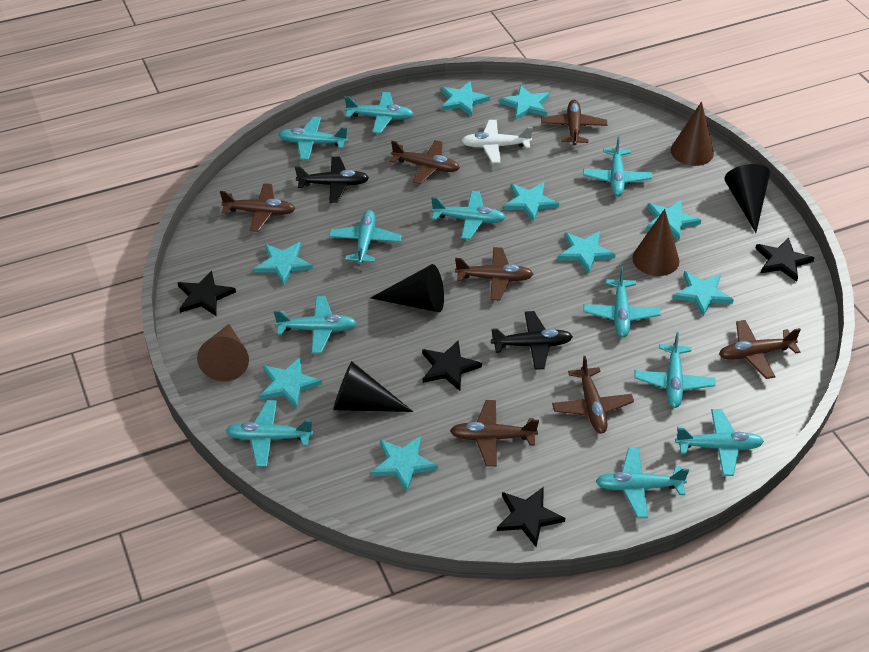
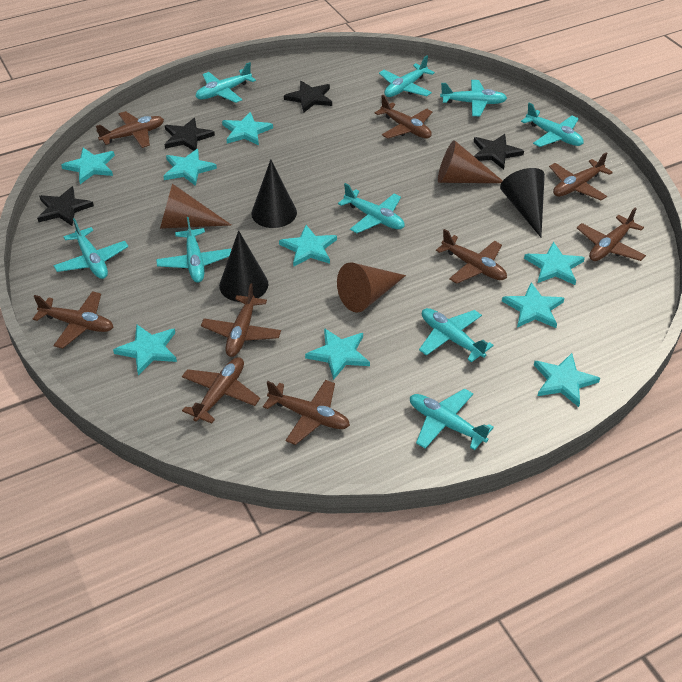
black plane: 2 -> 0
brown plane: 7 -> 9
turquoise plane: 11 -> 9
white plane: 1 -> 0

